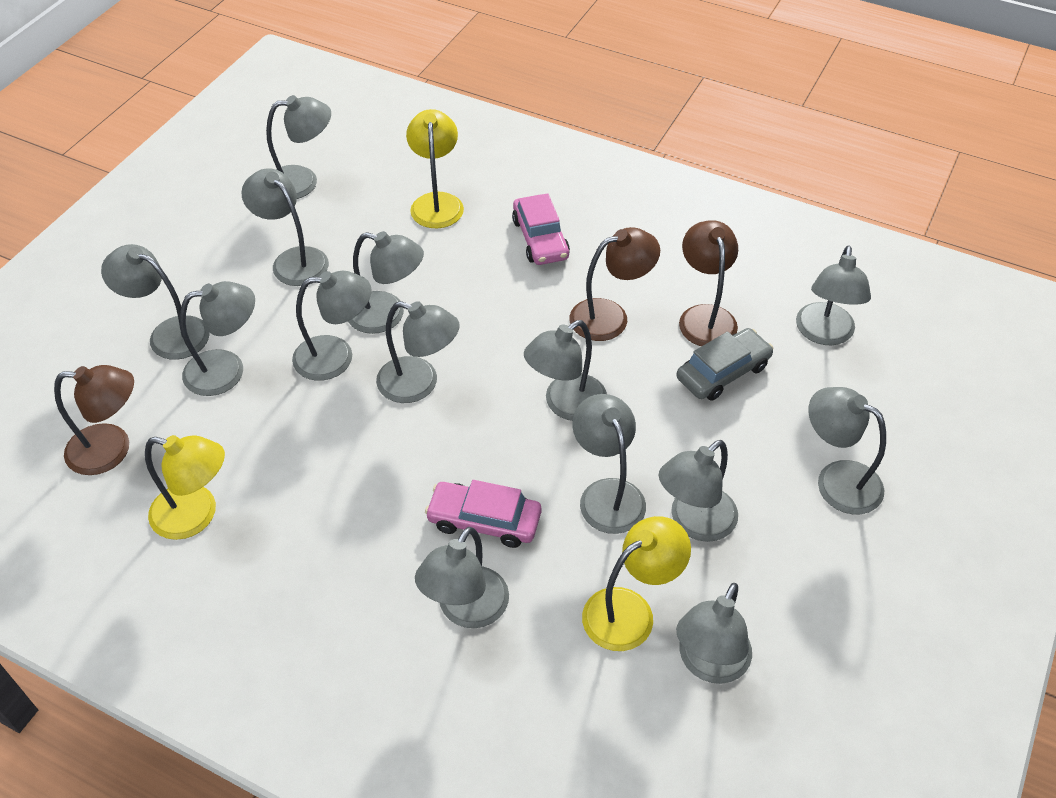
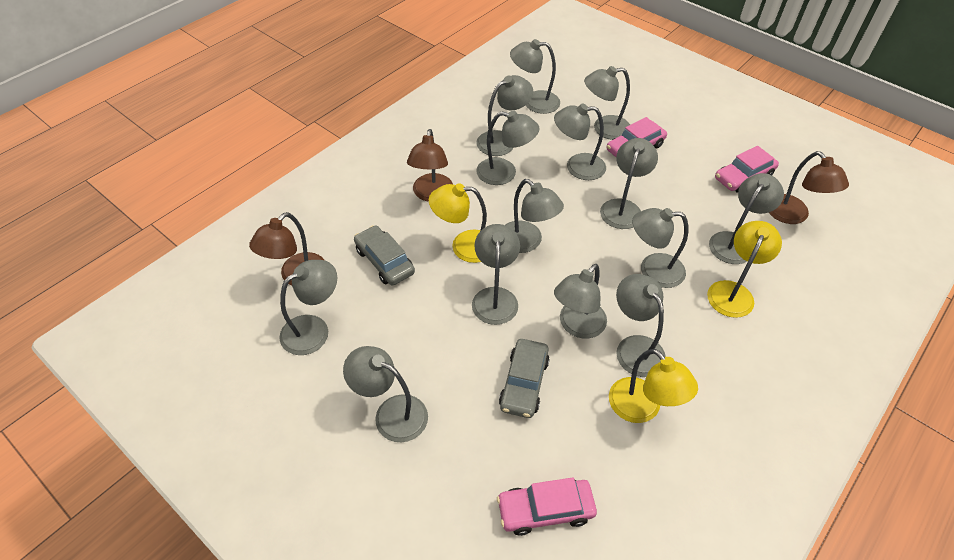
grey car: 1 -> 2
pink car: 2 -> 3

